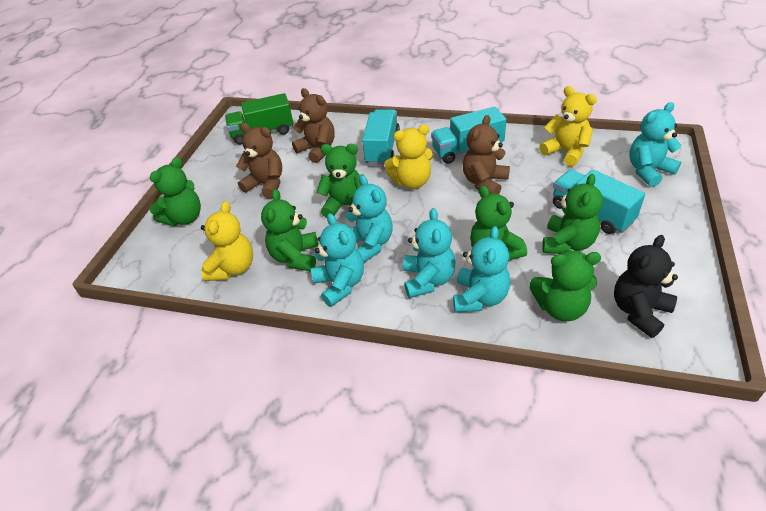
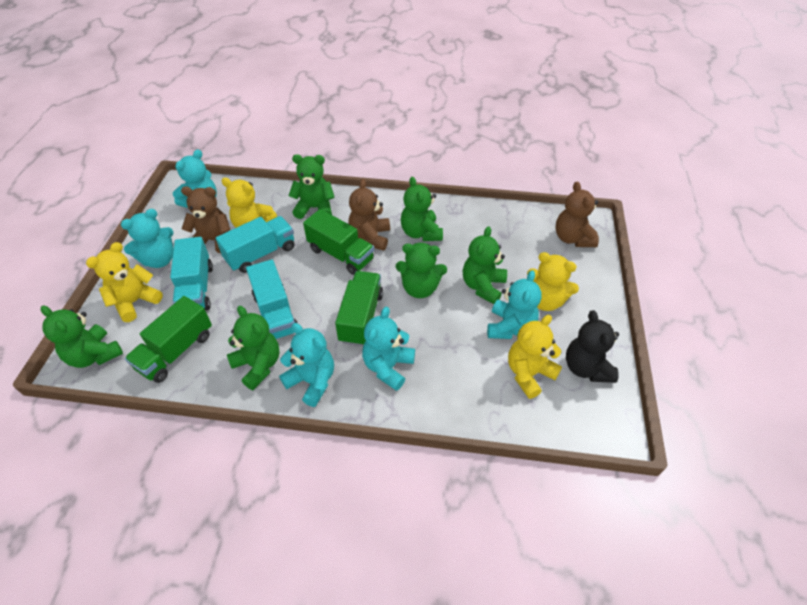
green truck: 1 -> 3
yellow teddy bear: 3 -> 4

